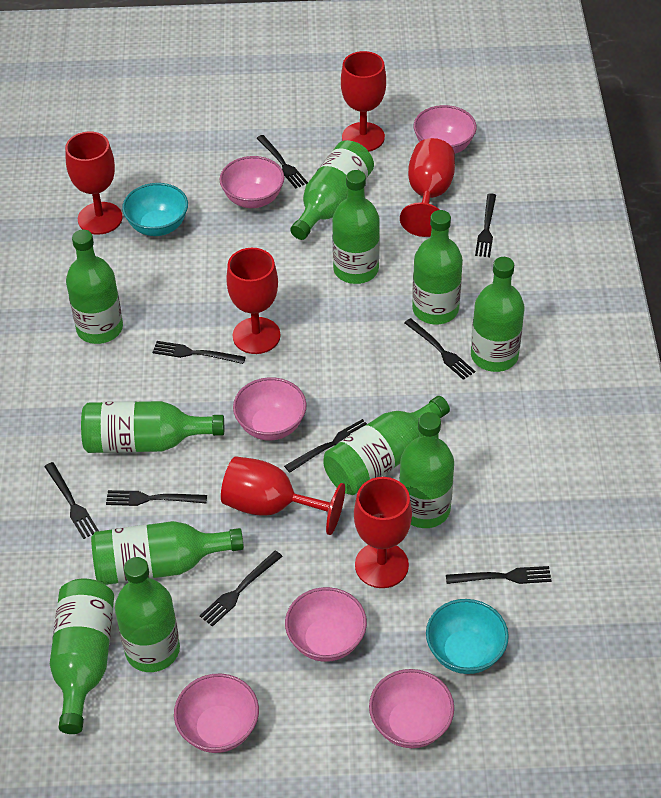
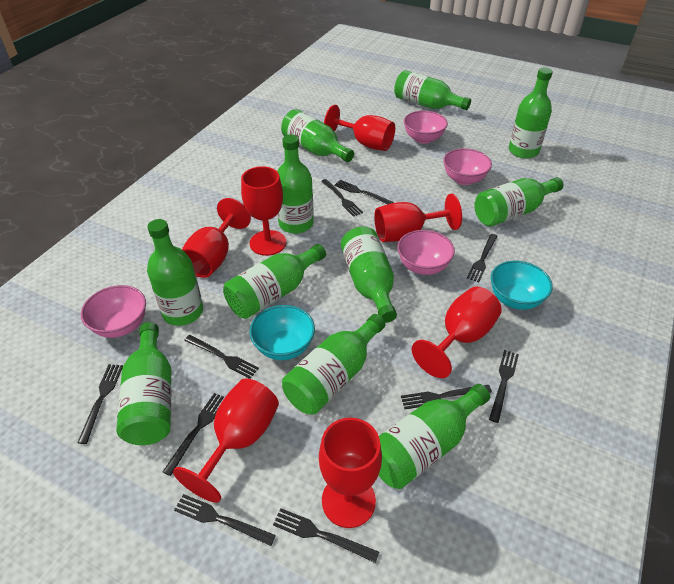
black fork: 9 -> 10
pink bowl: 6 -> 4
red goblet: 6 -> 7

